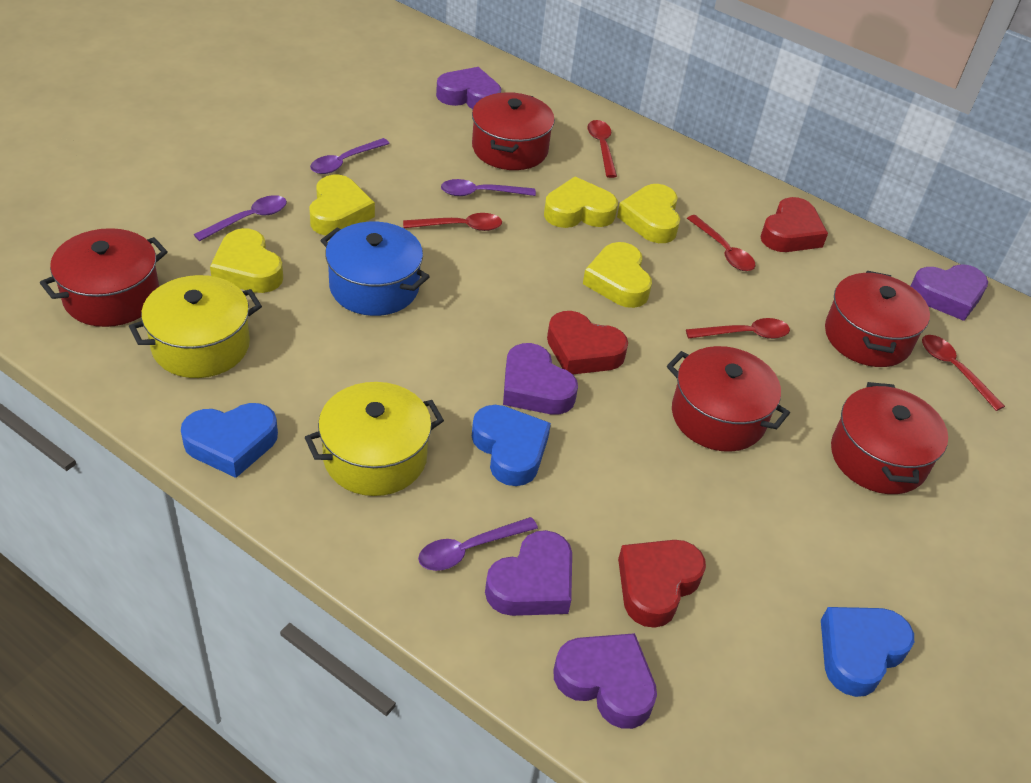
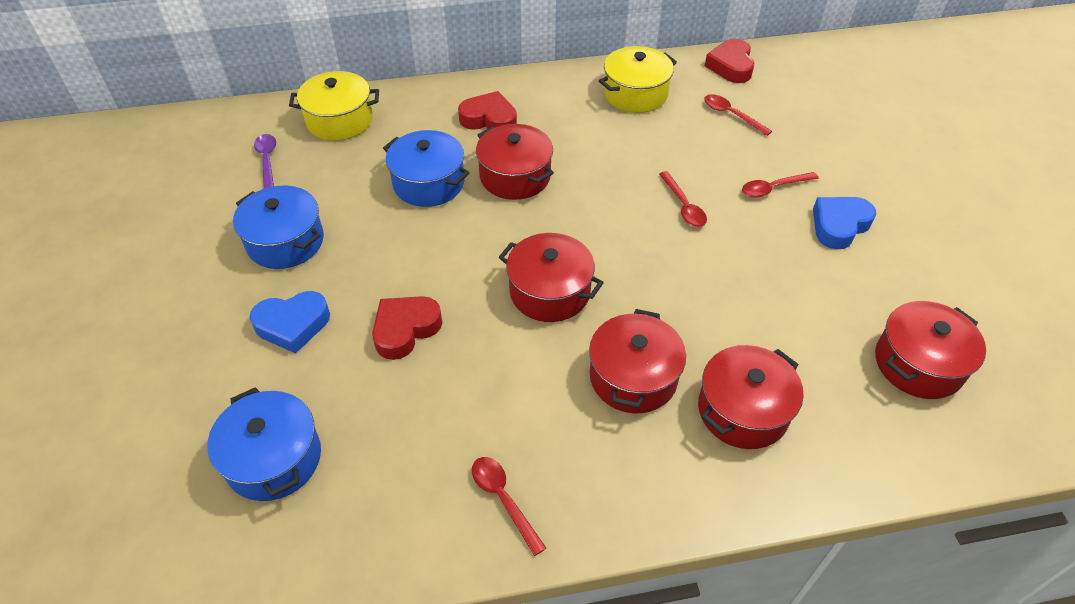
blue heart: 3 -> 2
blue pot: 1 -> 3
purple heart: 5 -> 0
purple spoon: 4 -> 1
red spoon: 5 -> 4
yellow heart: 5 -> 0

